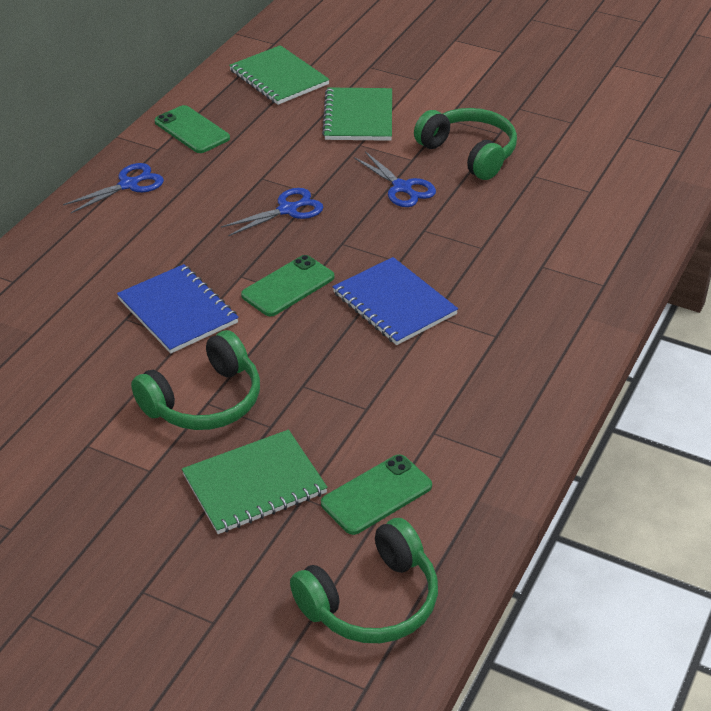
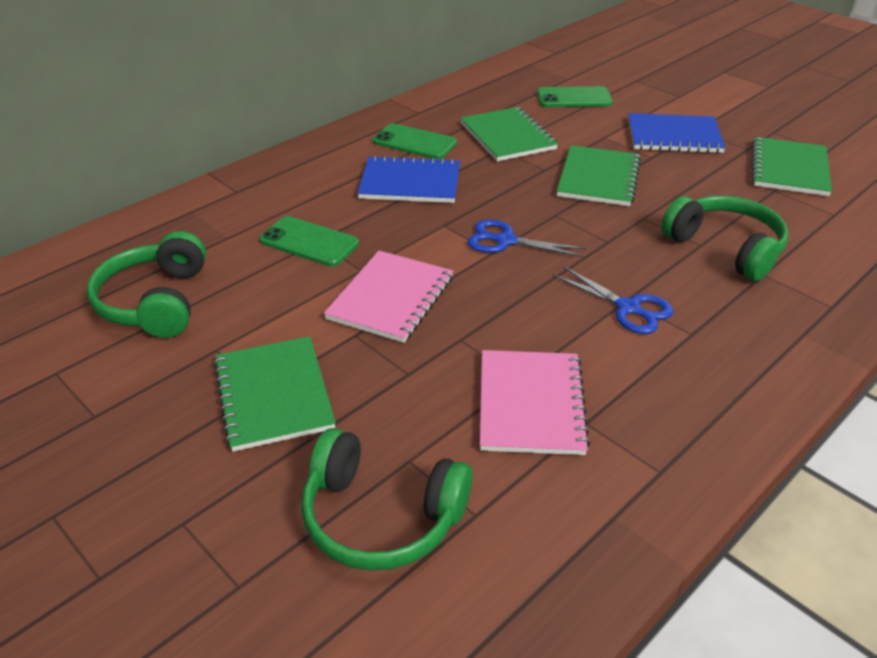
blue scissors: 3 -> 2
green notebook: 3 -> 4
pink notebook: 0 -> 2

